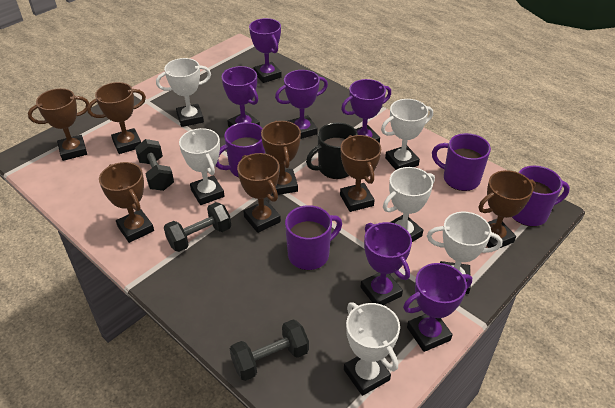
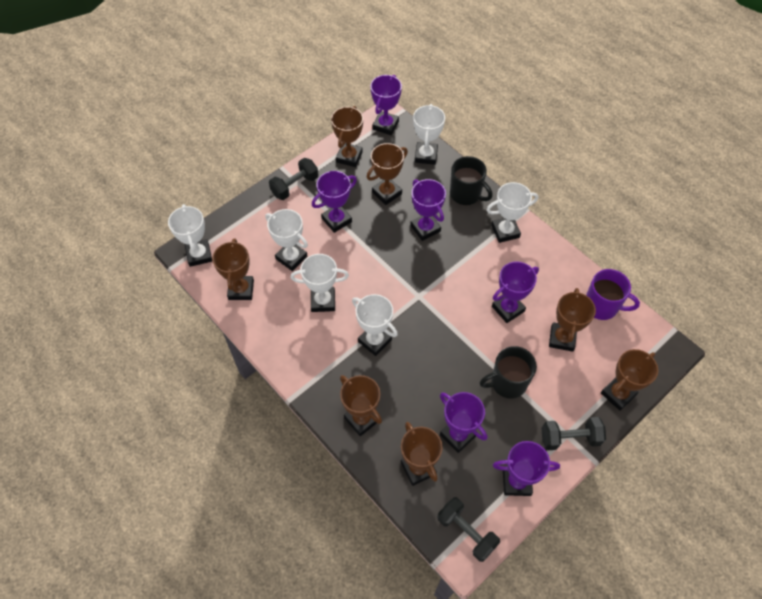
black mug: 1 -> 2
purple mug: 4 -> 1

